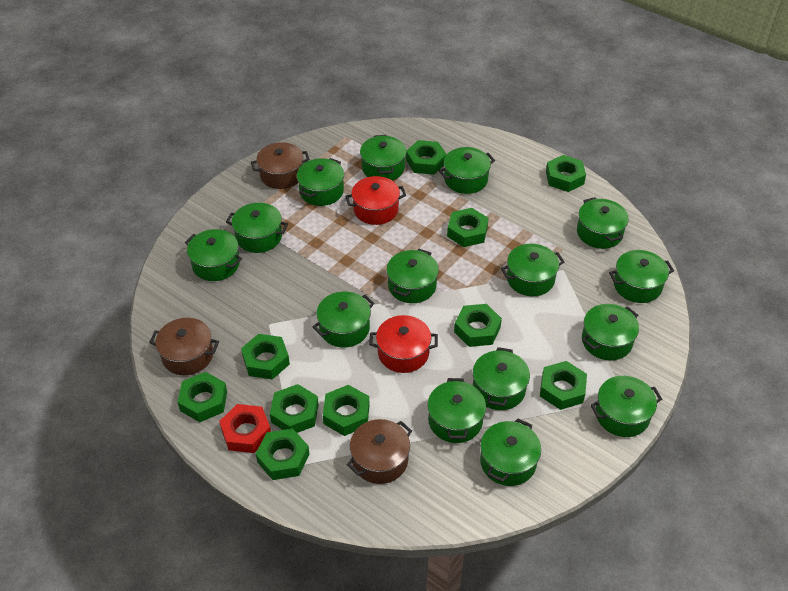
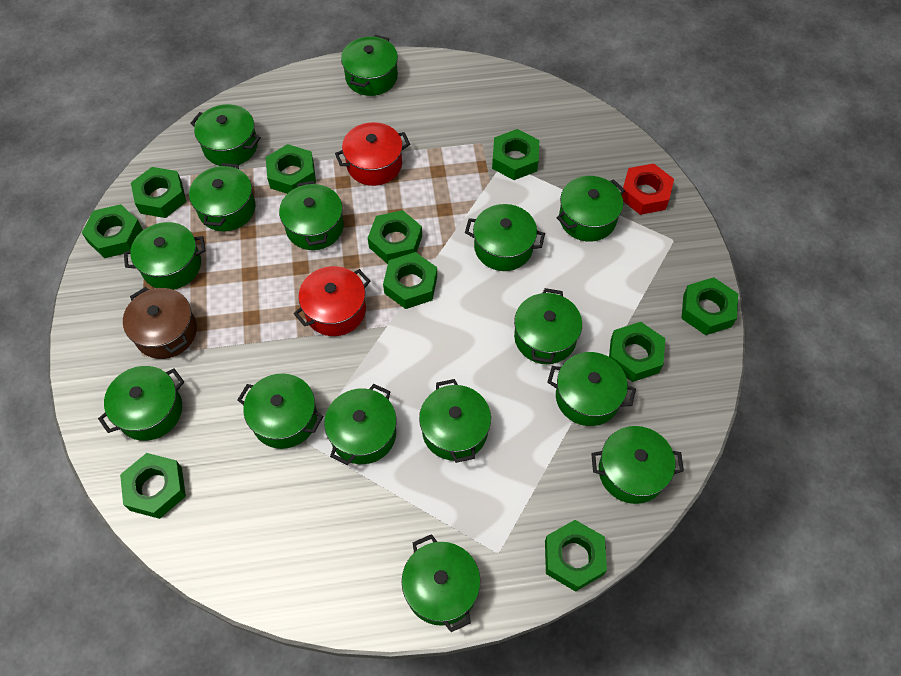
brown pot: 3 -> 1

